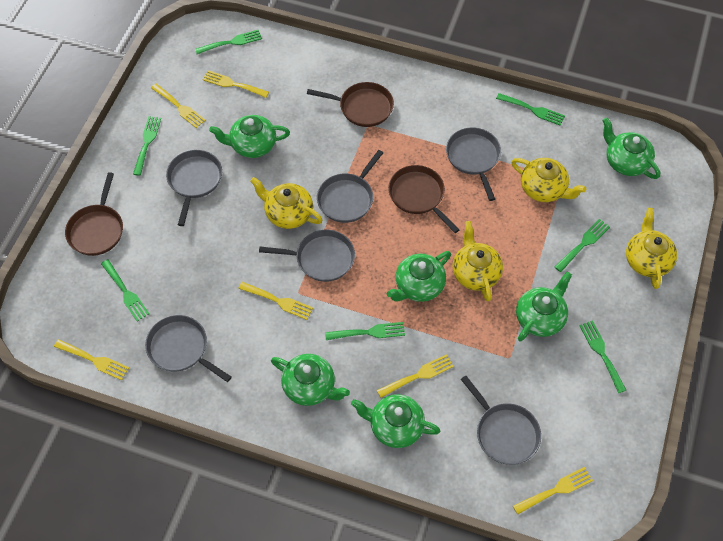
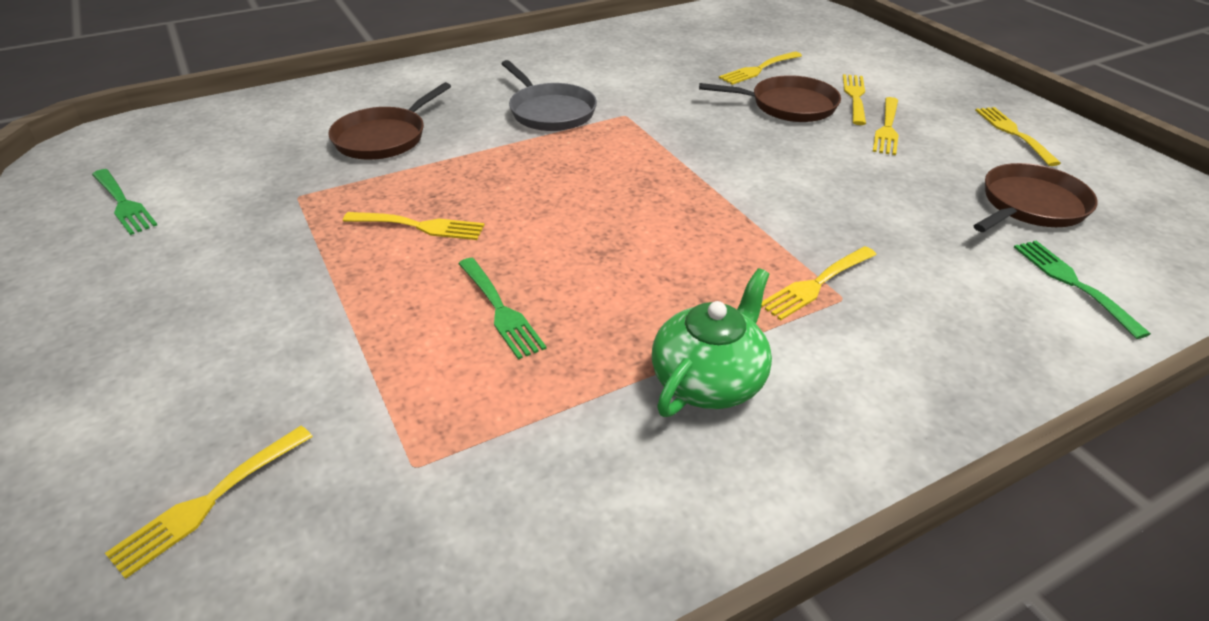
green fork: 7 -> 3
green teapot: 6 -> 1
grey pan: 6 -> 1
yellow fork: 6 -> 7
yellow teapot: 4 -> 0

